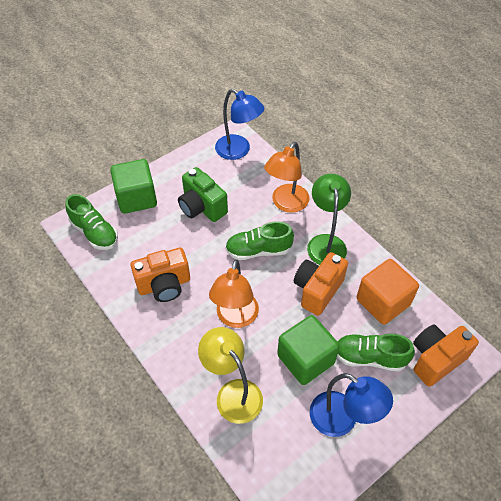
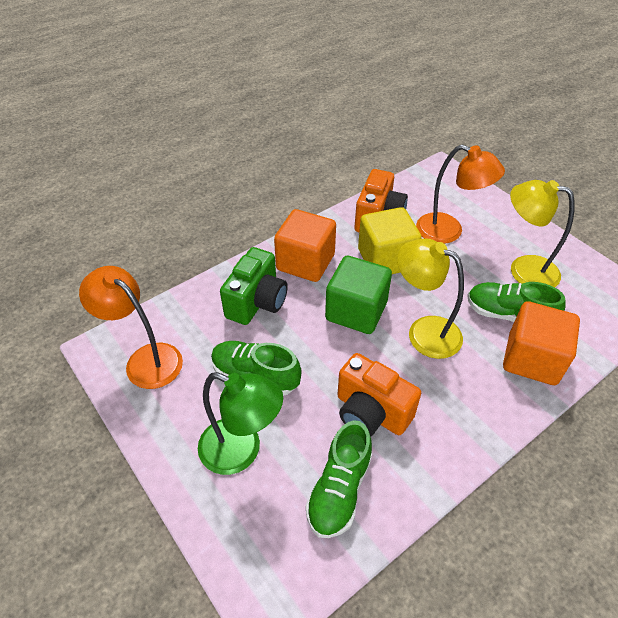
blue lamp: 2 -> 0
green cube: 2 -> 1
orange camera: 3 -> 2
orange cube: 1 -> 2
yellow cube: 0 -> 1
yellow lamp: 1 -> 2

